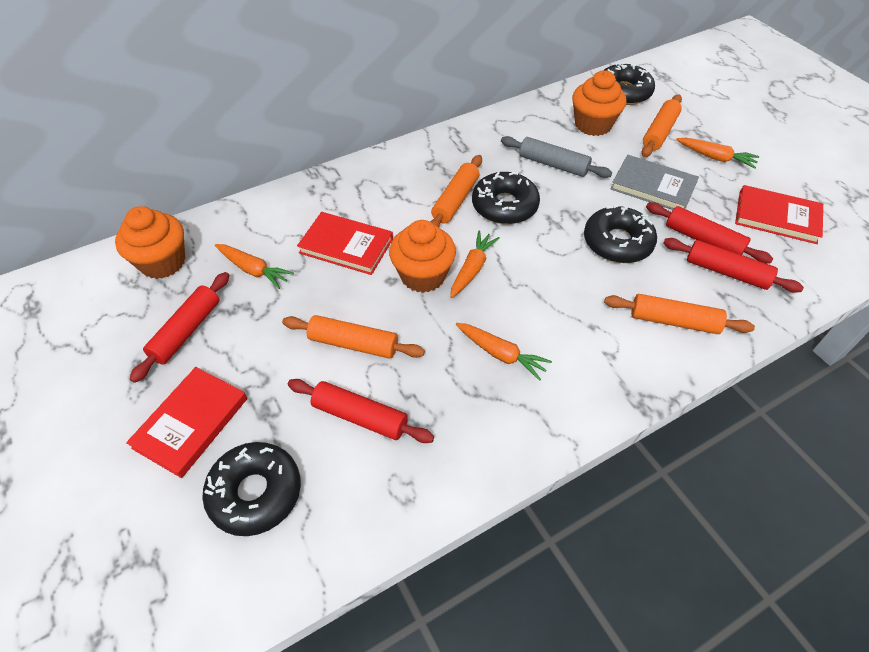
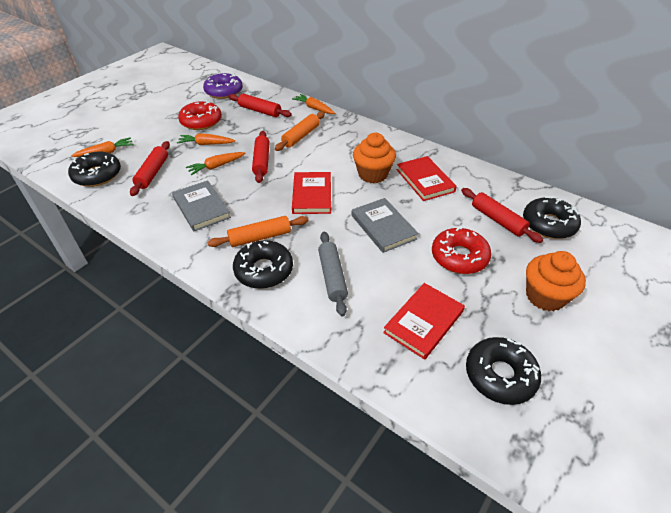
grey book: 1 -> 2
orange cupcake: 3 -> 2
orange rolling pin: 4 -> 2
purple donut: 0 -> 1
red donut: 0 -> 2

